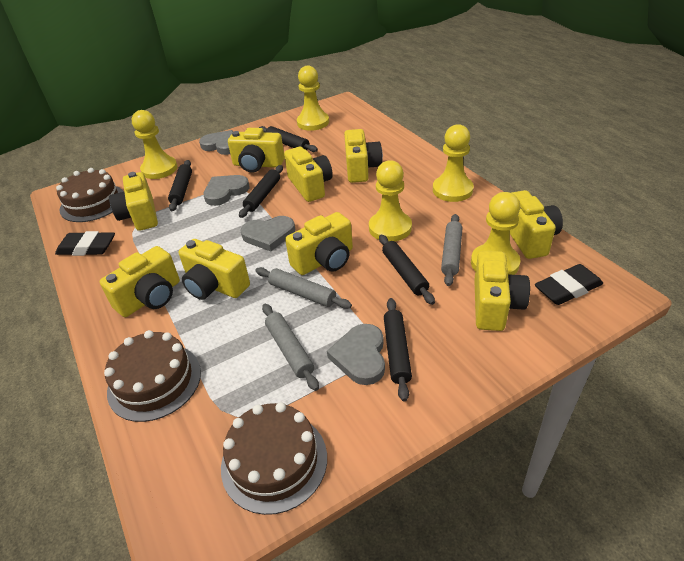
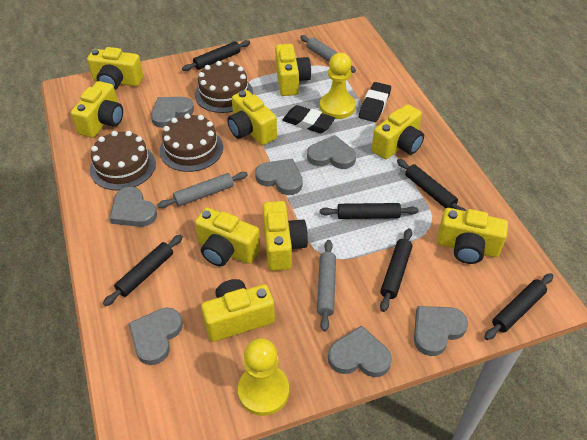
black rolling pin: 5 -> 6
grey heart: 4 -> 7
yellow pawn: 5 -> 2

